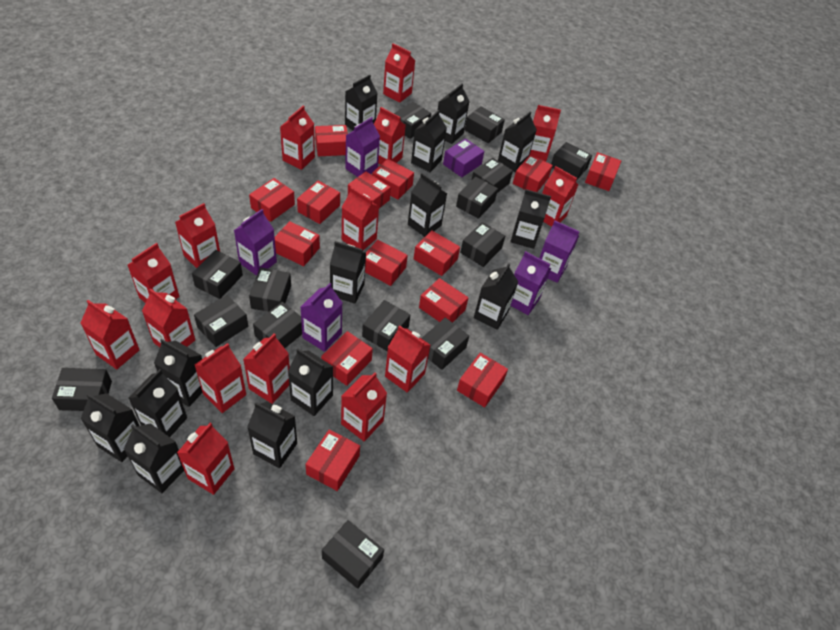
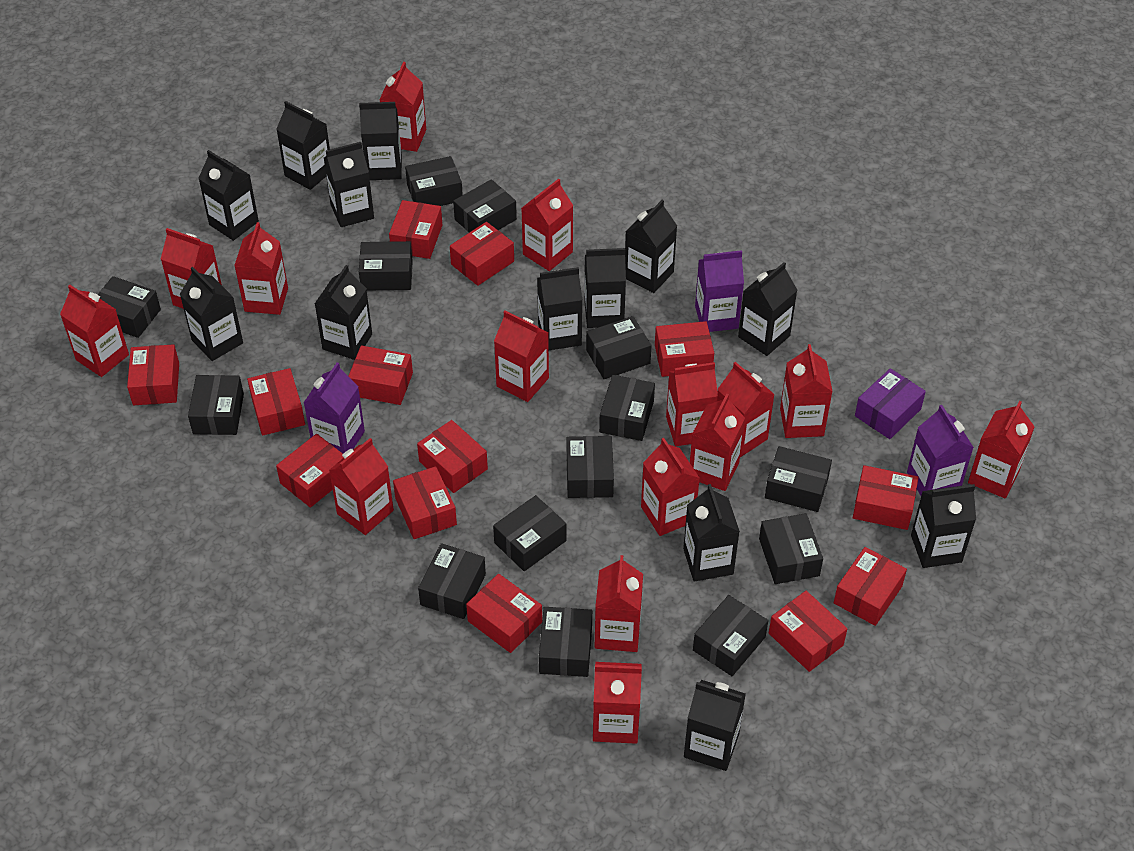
black carton: 14 -> 13
purple carton: 5 -> 3
red box: 14 -> 13

